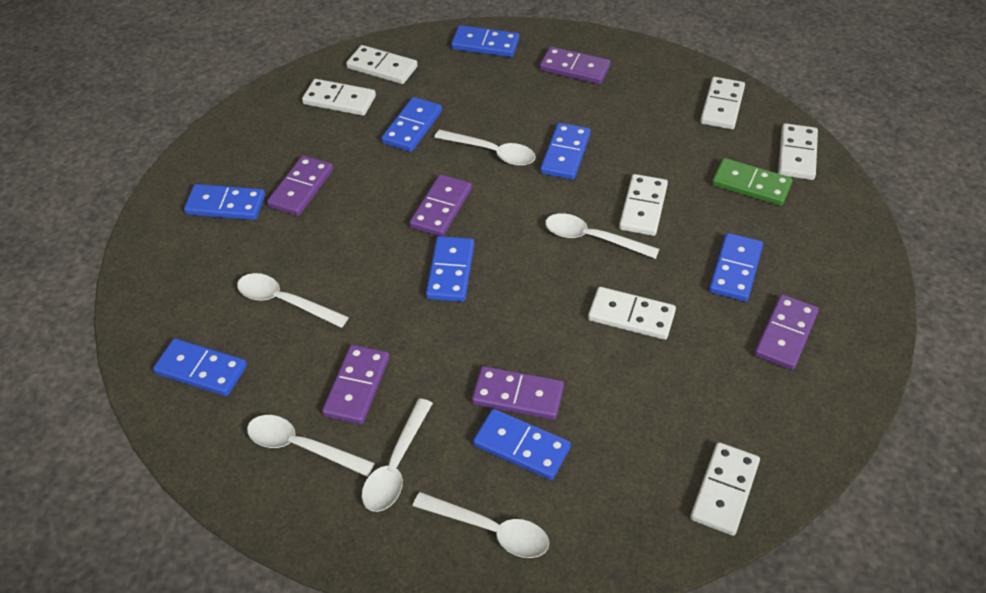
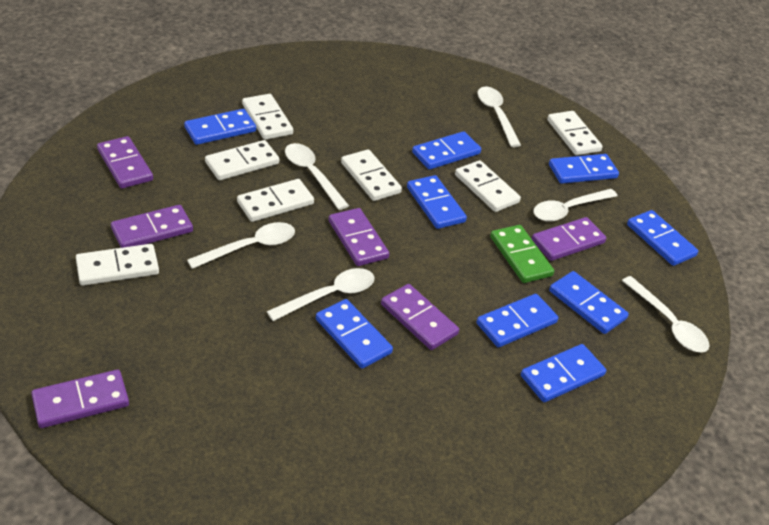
blue domino: 8 -> 9

